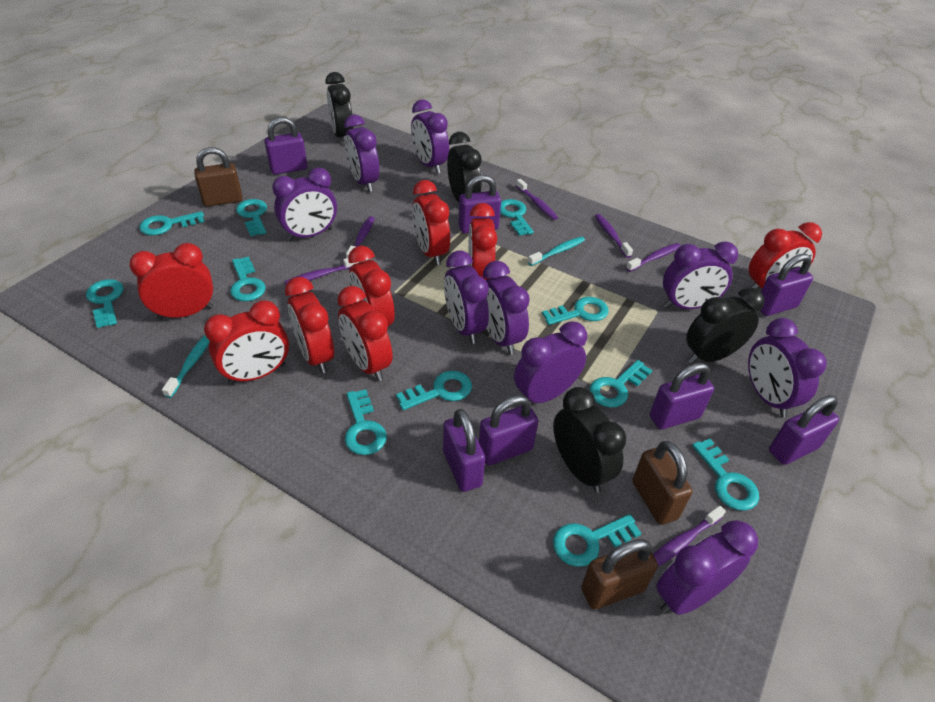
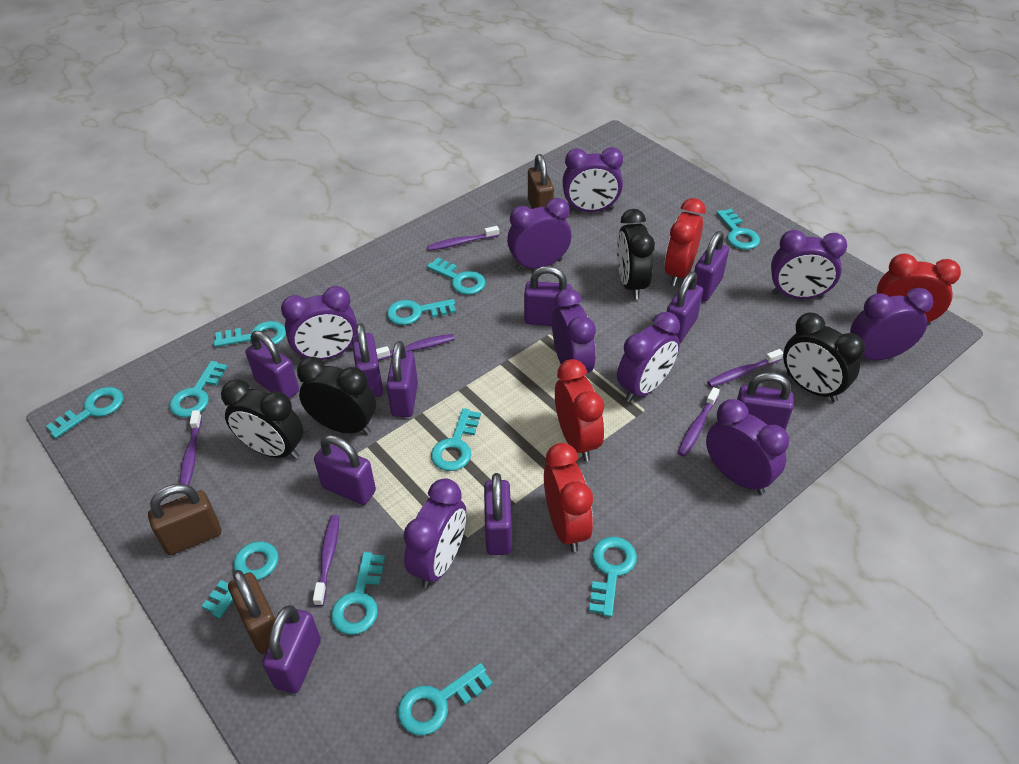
purple padlock: 7 -> 10
red clock: 8 -> 4
turquoise toothbrush: 2 -> 0

